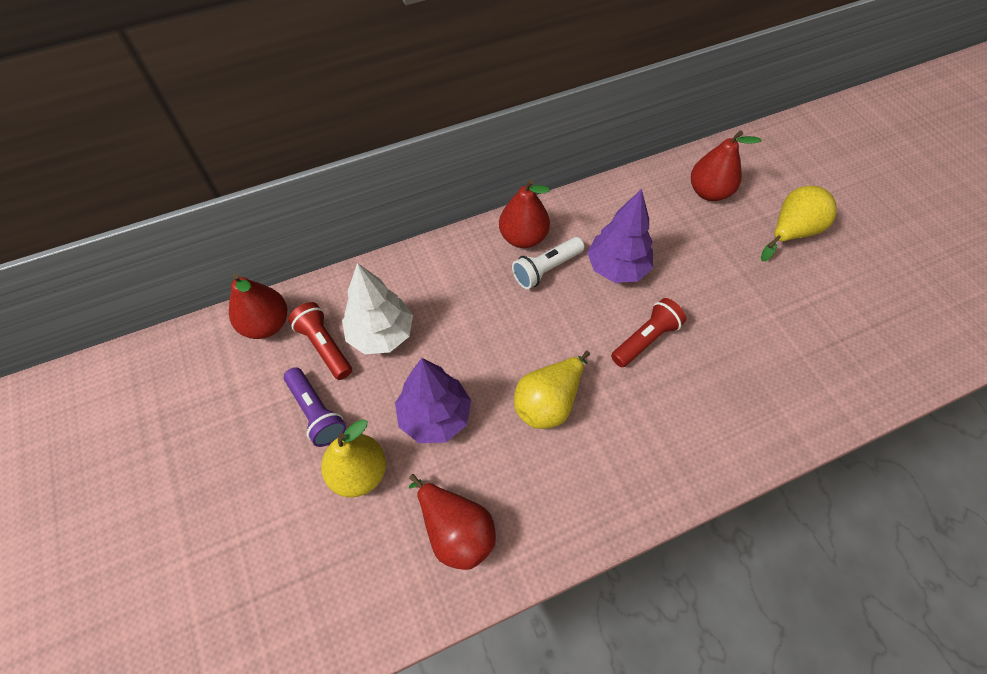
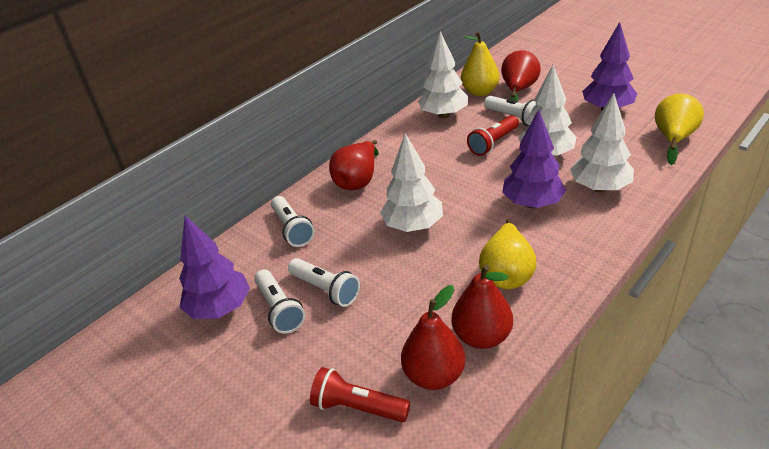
purple flashlight: 1 -> 0
purple tree: 2 -> 3
white flashlight: 1 -> 4
white tree: 1 -> 4

